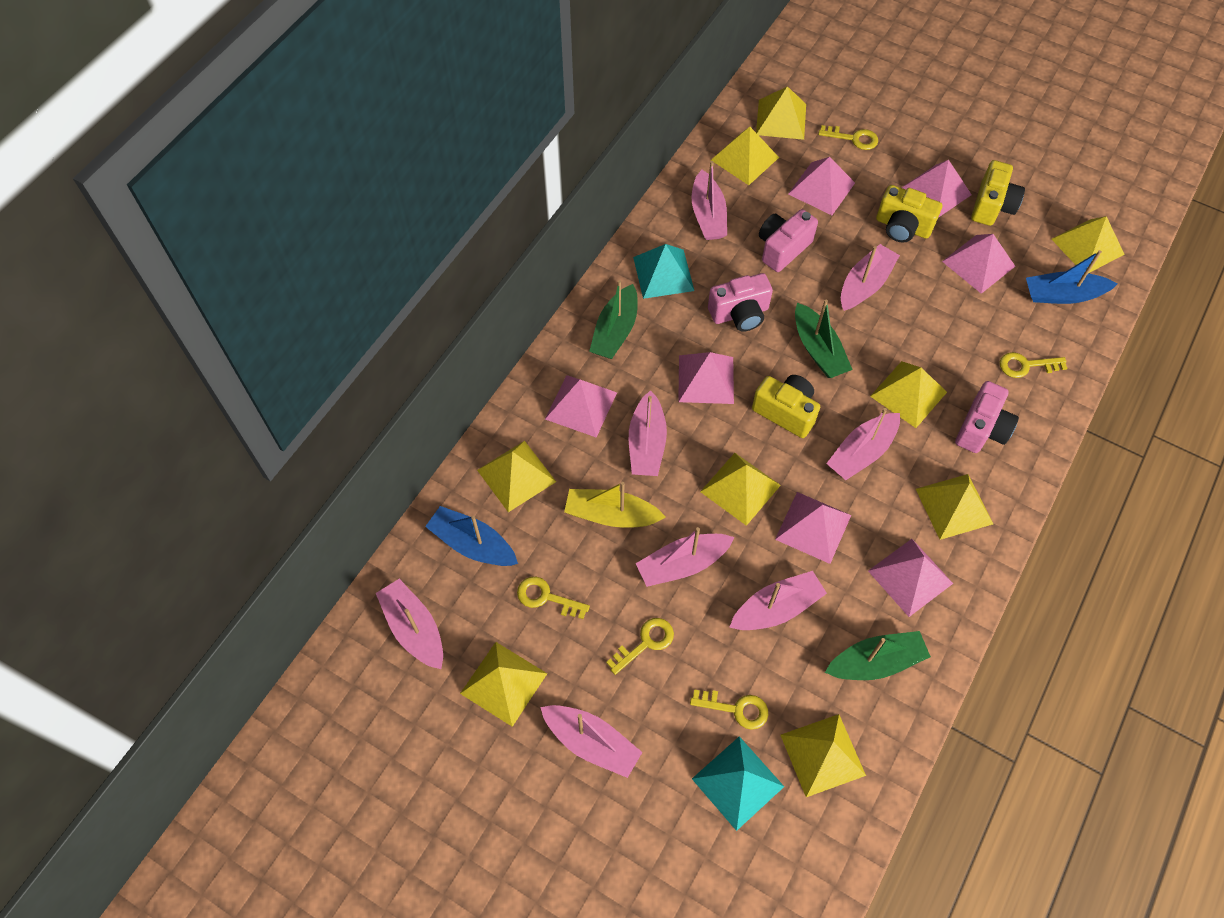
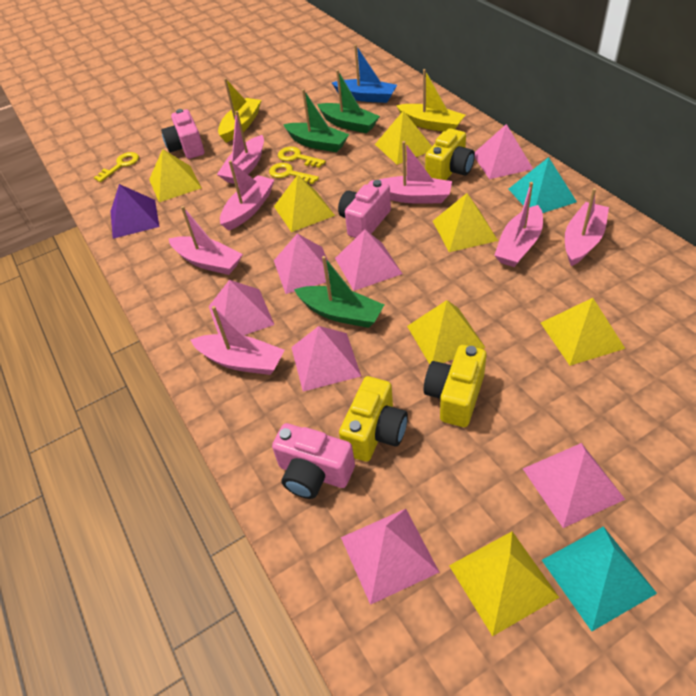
blue boat: 2 -> 1
pink boat: 8 -> 7
purple pyramid: 0 -> 1
yellow boat: 1 -> 2
yellow key: 5 -> 3
yellow pyramid: 9 -> 7

